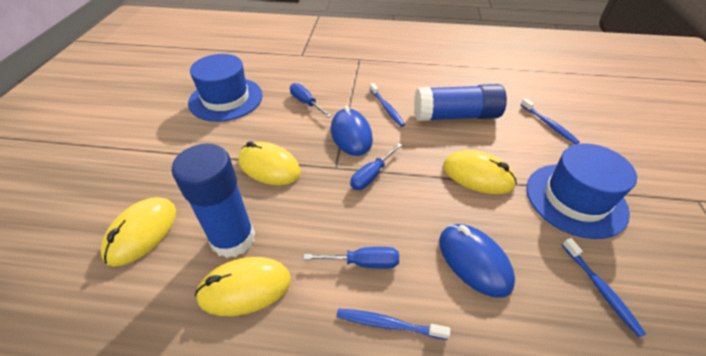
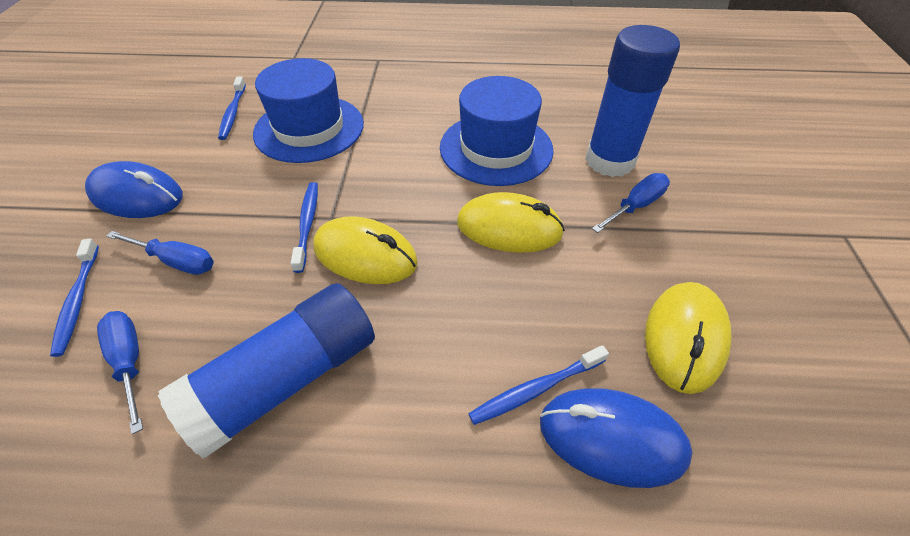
yellow mouse: 4 -> 3

